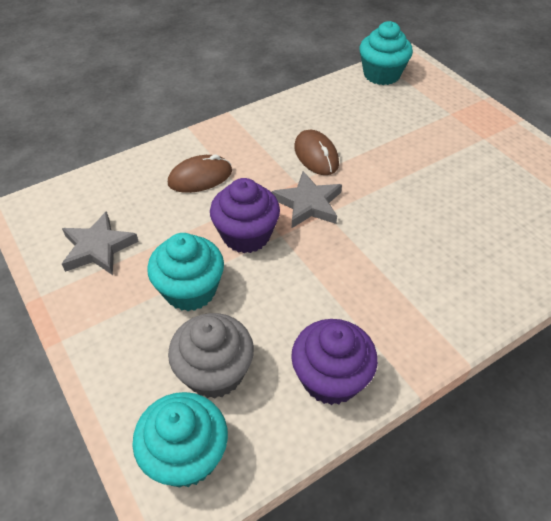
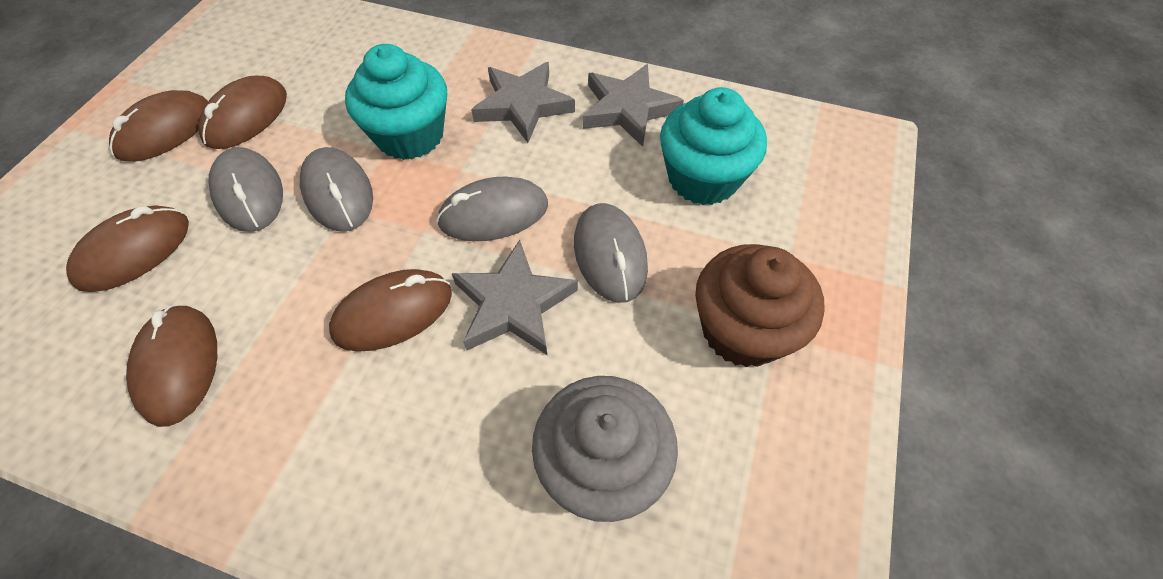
brown cupcake: 0 -> 1
brown mouse: 2 -> 5
grey mouse: 0 -> 4
grey star: 2 -> 3
purple cupcake: 2 -> 0
turquoise cupcake: 3 -> 2

